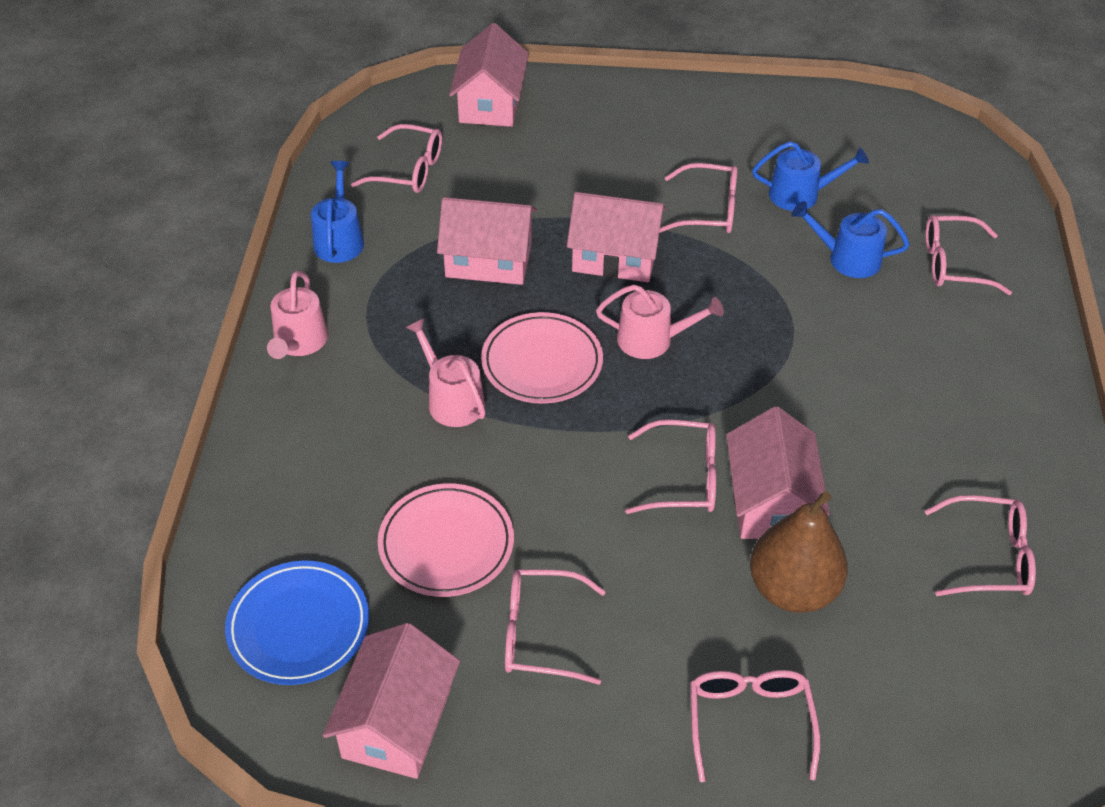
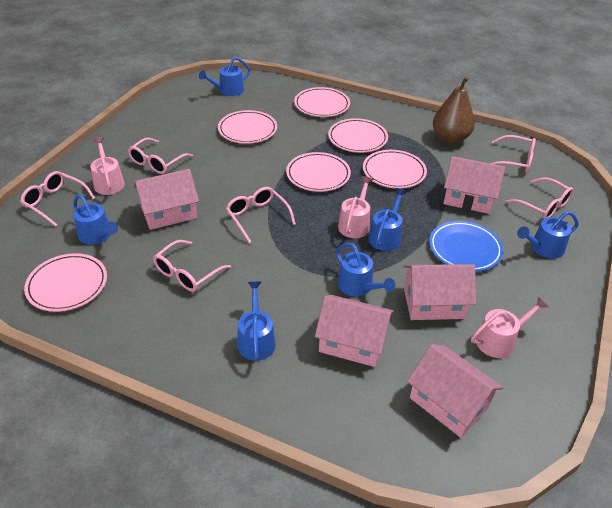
blue watering can: 3 -> 6
pink glasses: 7 -> 6
pink plate: 2 -> 6

